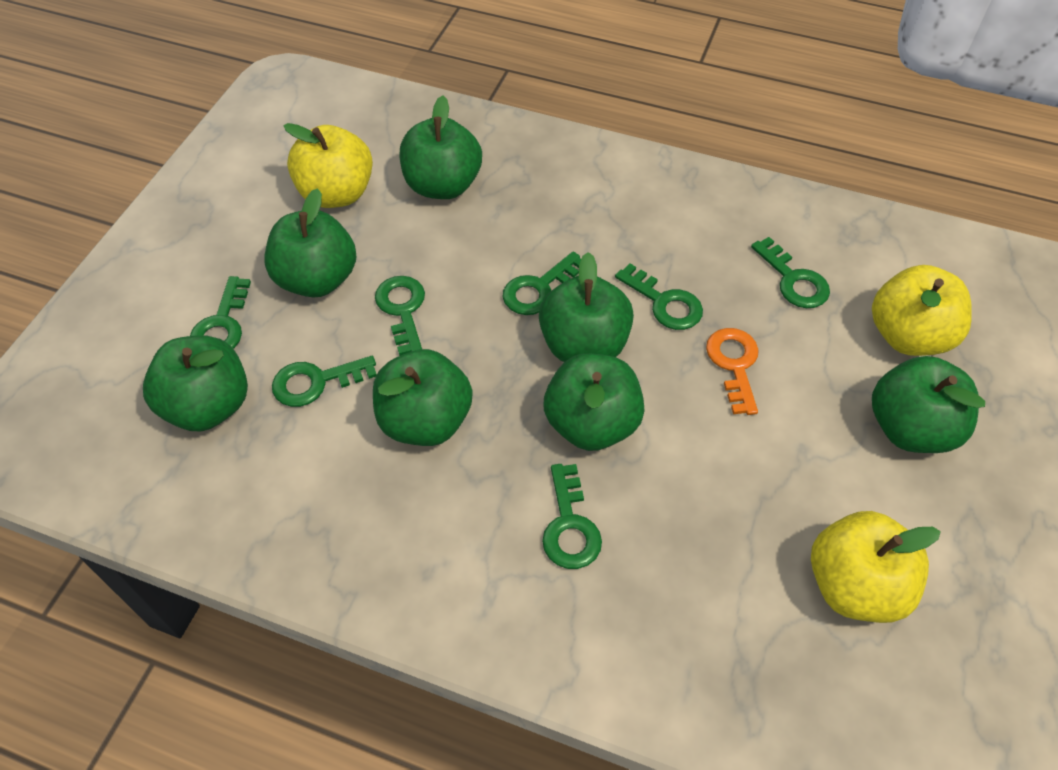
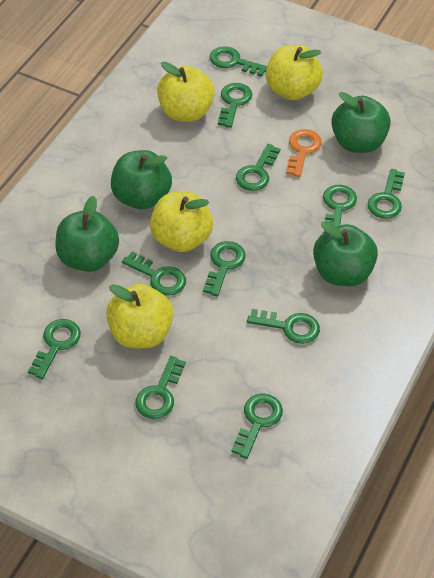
green apple: 7 -> 4
green key: 7 -> 11
yellow apple: 3 -> 4

